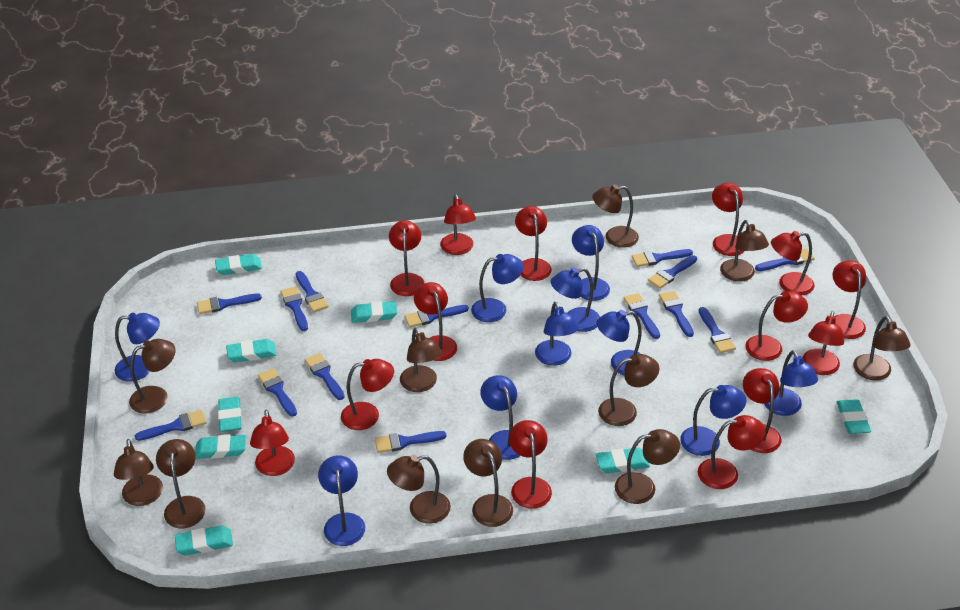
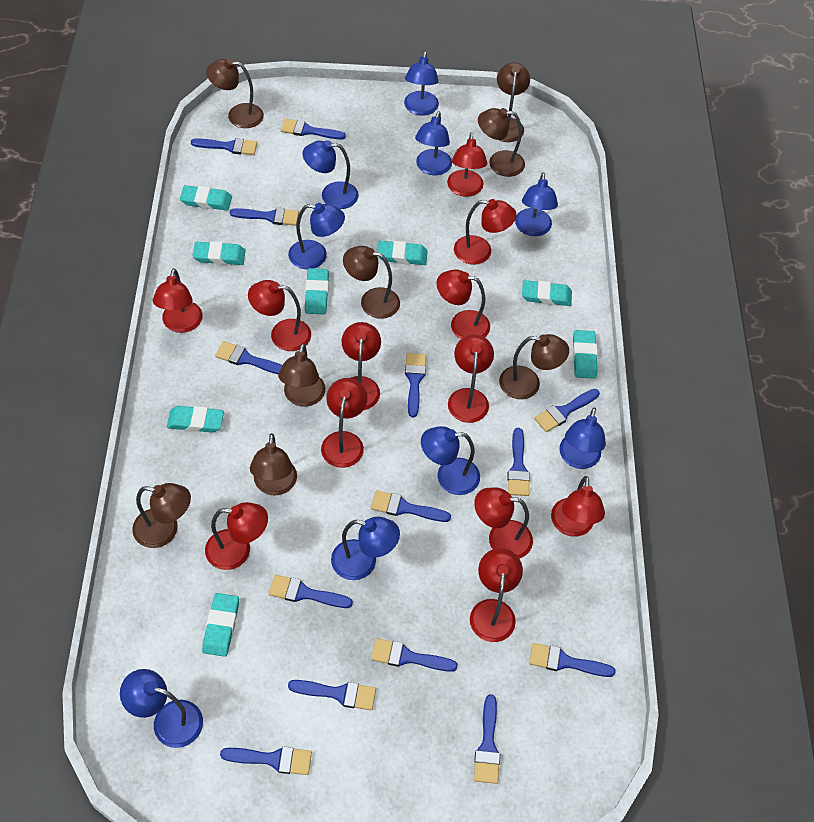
blue lamp: 10 -> 9
brown lamp: 11 -> 8
red lamp: 14 -> 12

